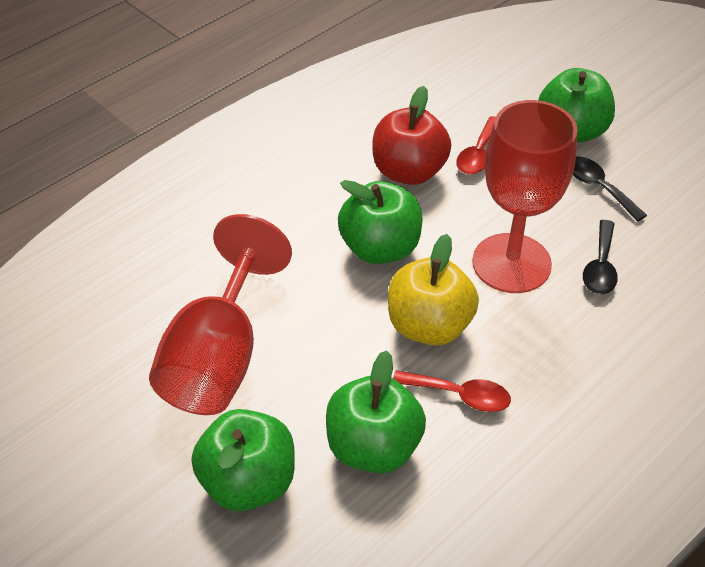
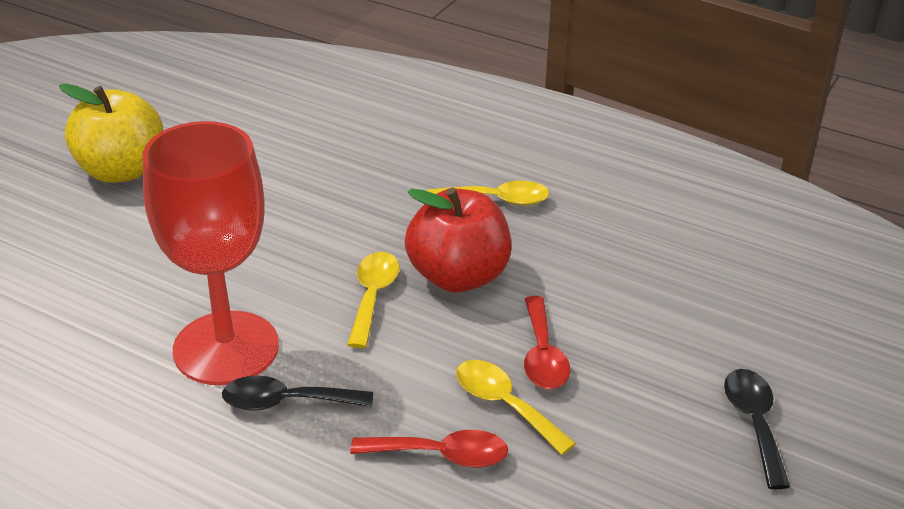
green apple: 4 -> 0
red goblet: 2 -> 1
yellow spoon: 0 -> 3

